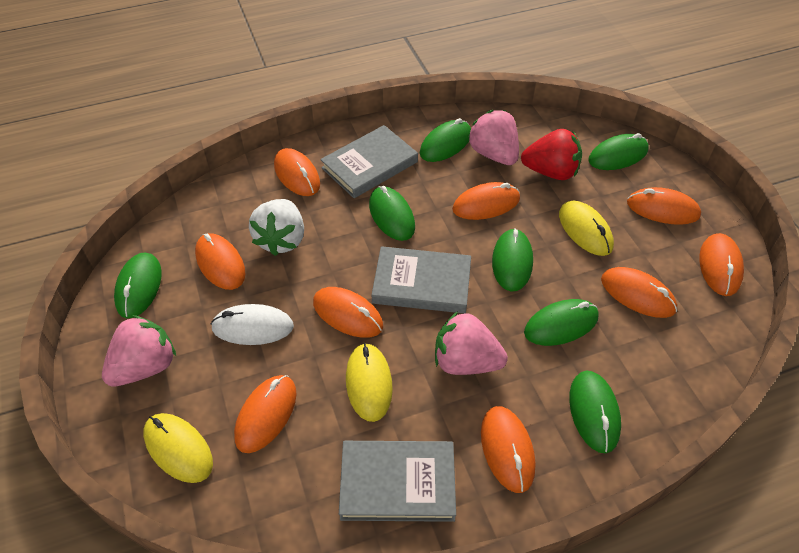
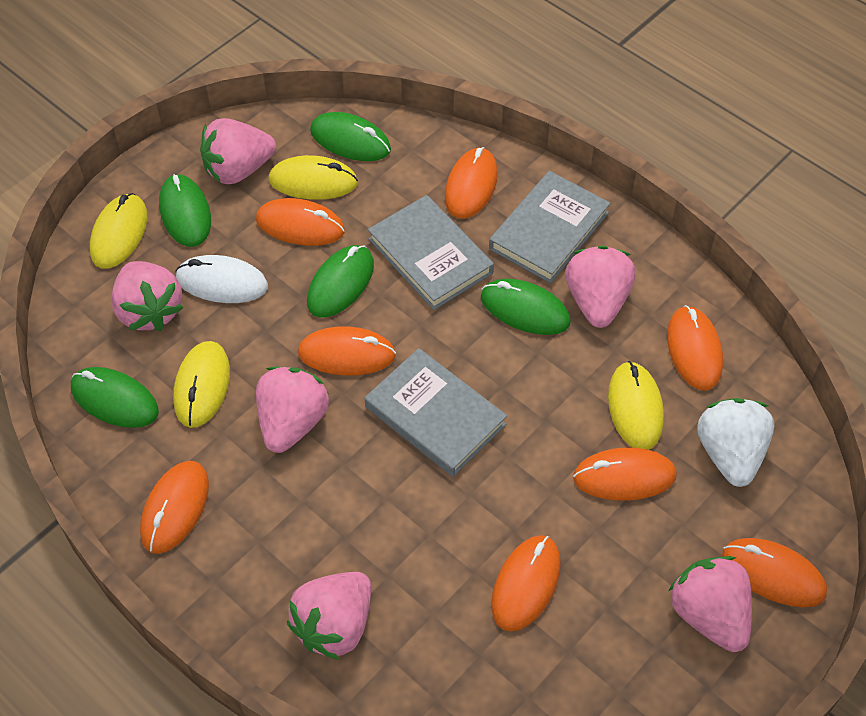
green mouse: 7 -> 5
orange mouse: 9 -> 8
pink strawberry: 3 -> 6
red strawberry: 1 -> 0
yellow mouse: 3 -> 4

